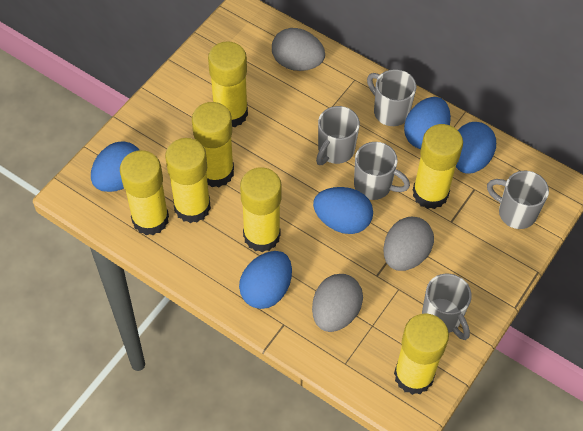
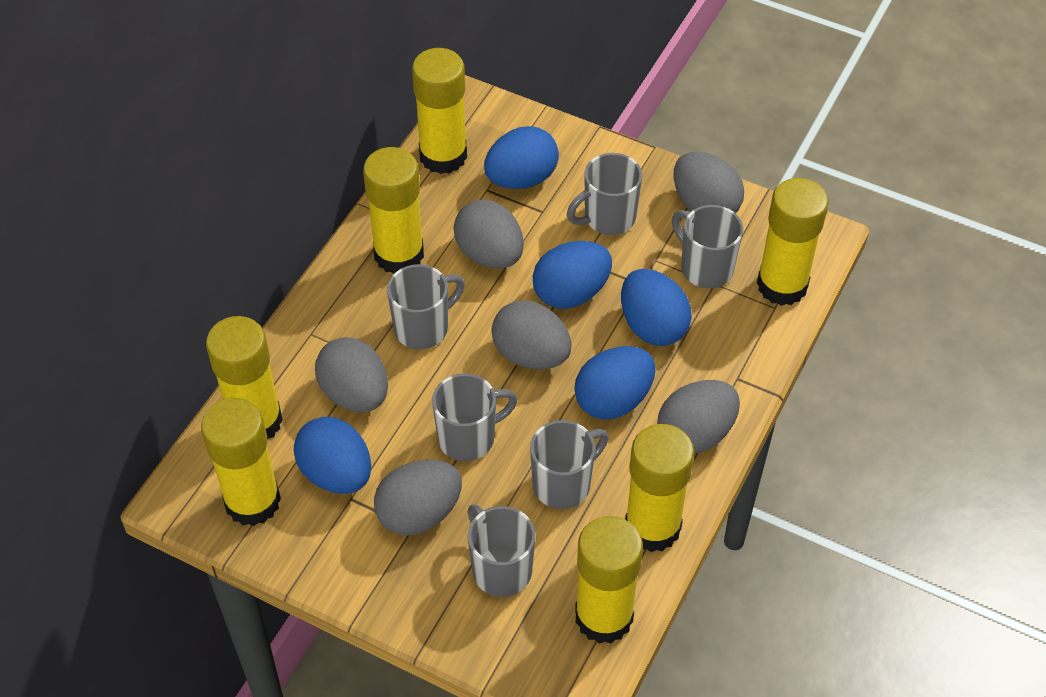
grey egg: 3 -> 6
grey mug: 5 -> 6

